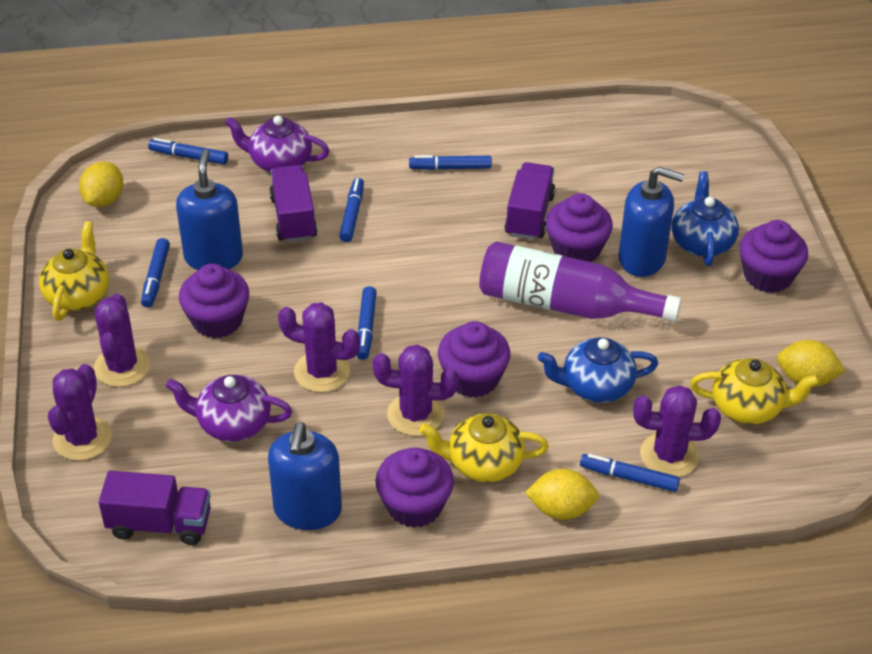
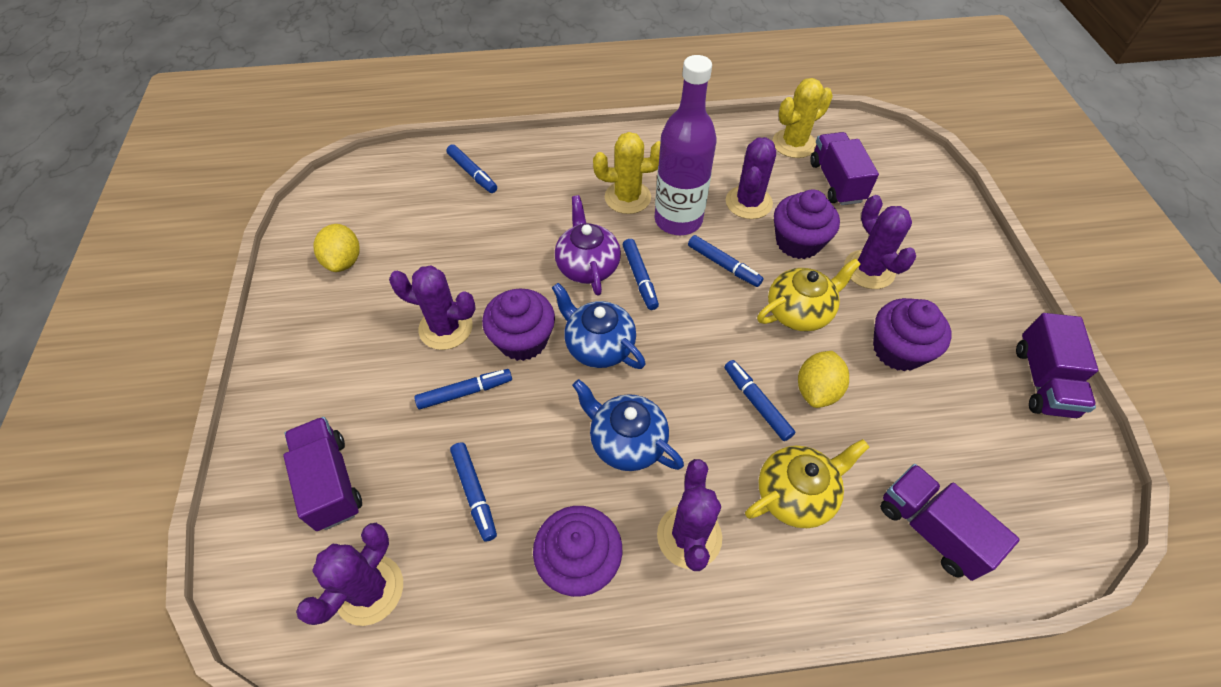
blue soap dispenser: 3 -> 0
purple cupcake: 5 -> 4
purple teapot: 2 -> 1
purple truck: 3 -> 4
yellow cactus: 0 -> 2
yellow lemon: 3 -> 2
yellow teapot: 3 -> 2

